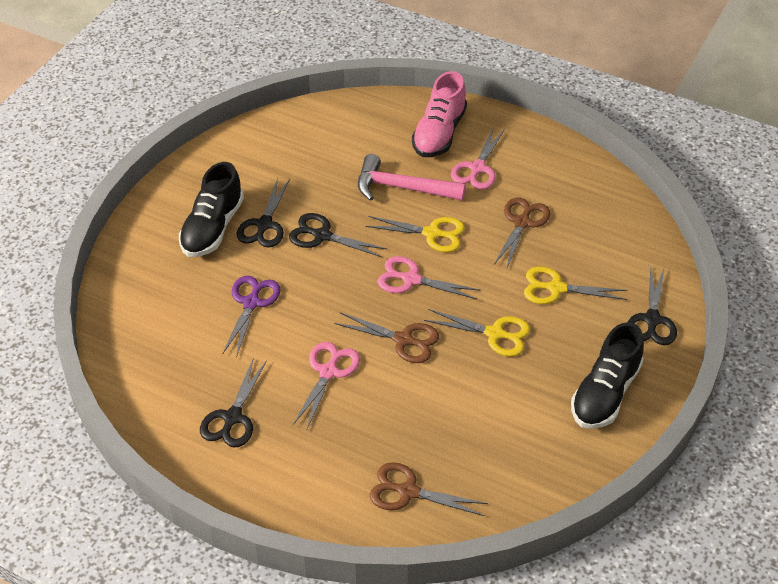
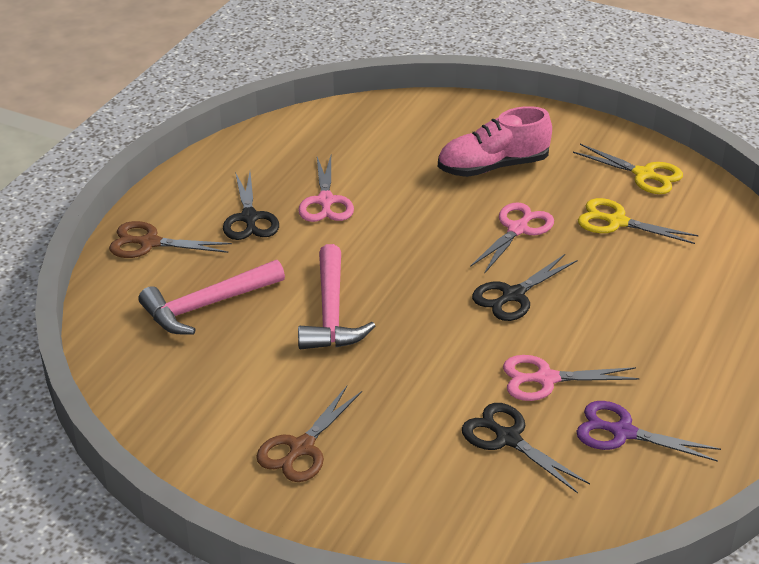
black scissors: 4 -> 3
black shoe: 2 -> 0
brown scissors: 3 -> 2
pink hammer: 1 -> 2
yellow scissors: 3 -> 2

